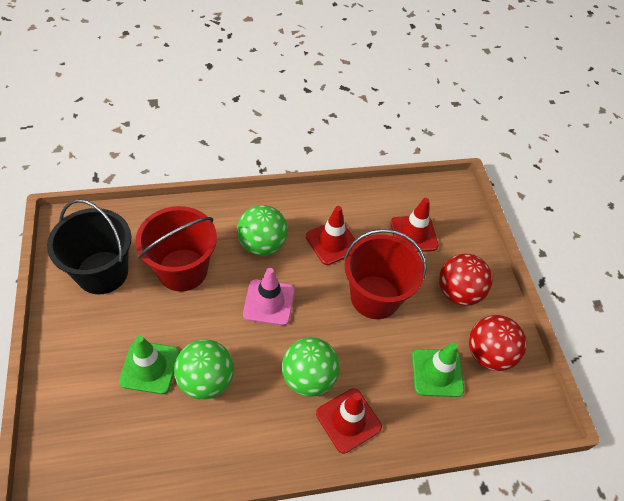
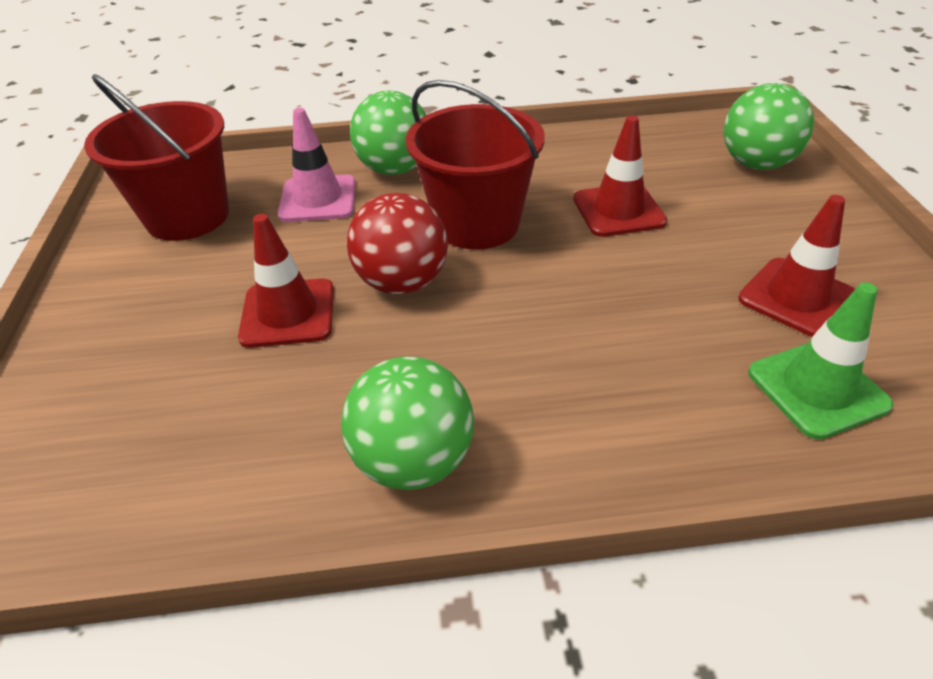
black bucket: 1 -> 0
green traffic cone: 2 -> 1
red ball: 2 -> 1

